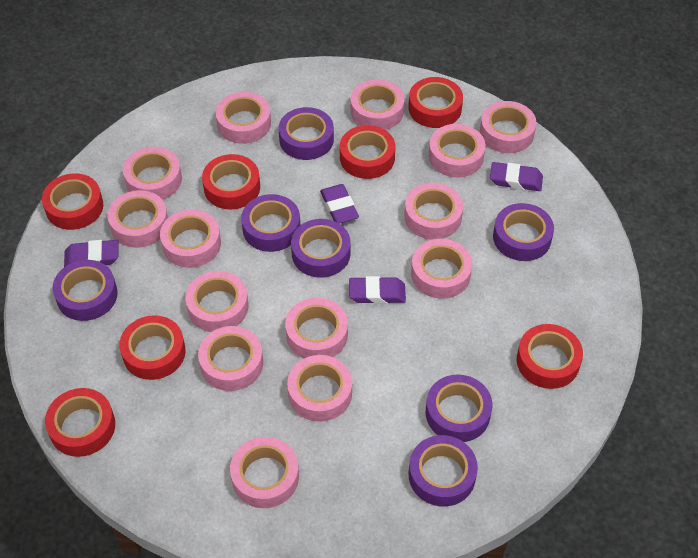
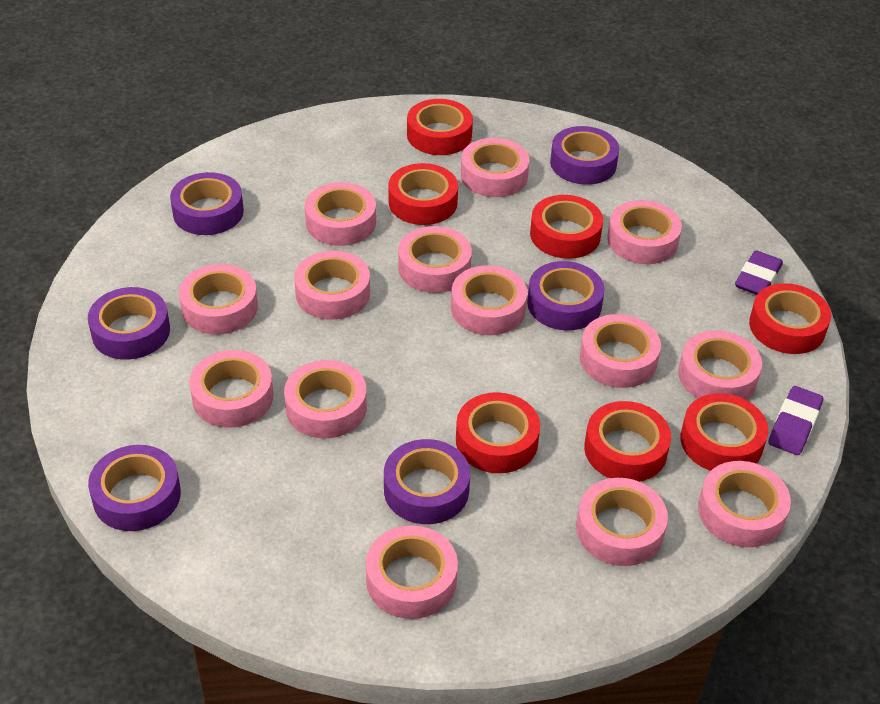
purple eraser: 4 -> 2
purple tape: 7 -> 6

